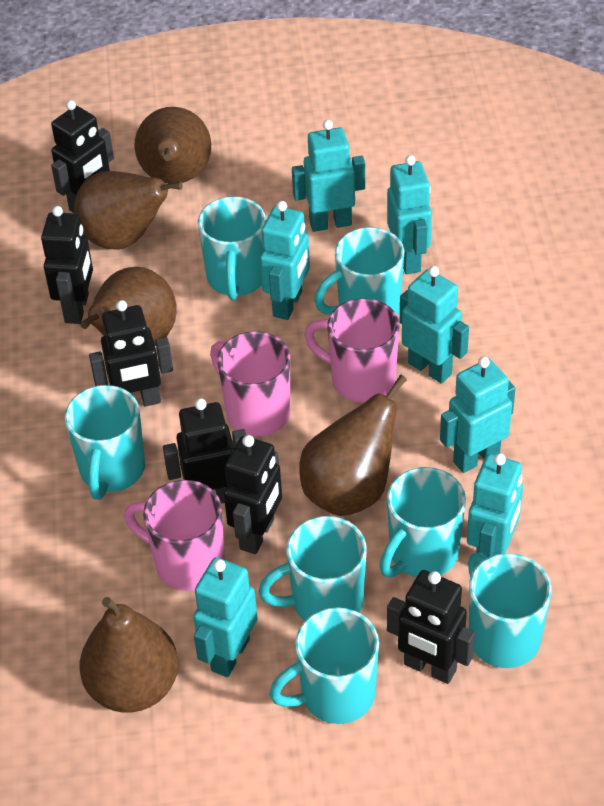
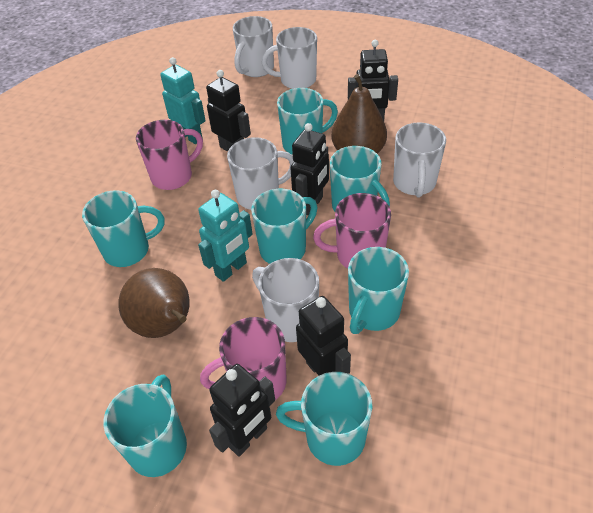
black robot: 6 -> 5
brown pear: 5 -> 2
turquoise robot: 7 -> 2
white mug: 0 -> 5

